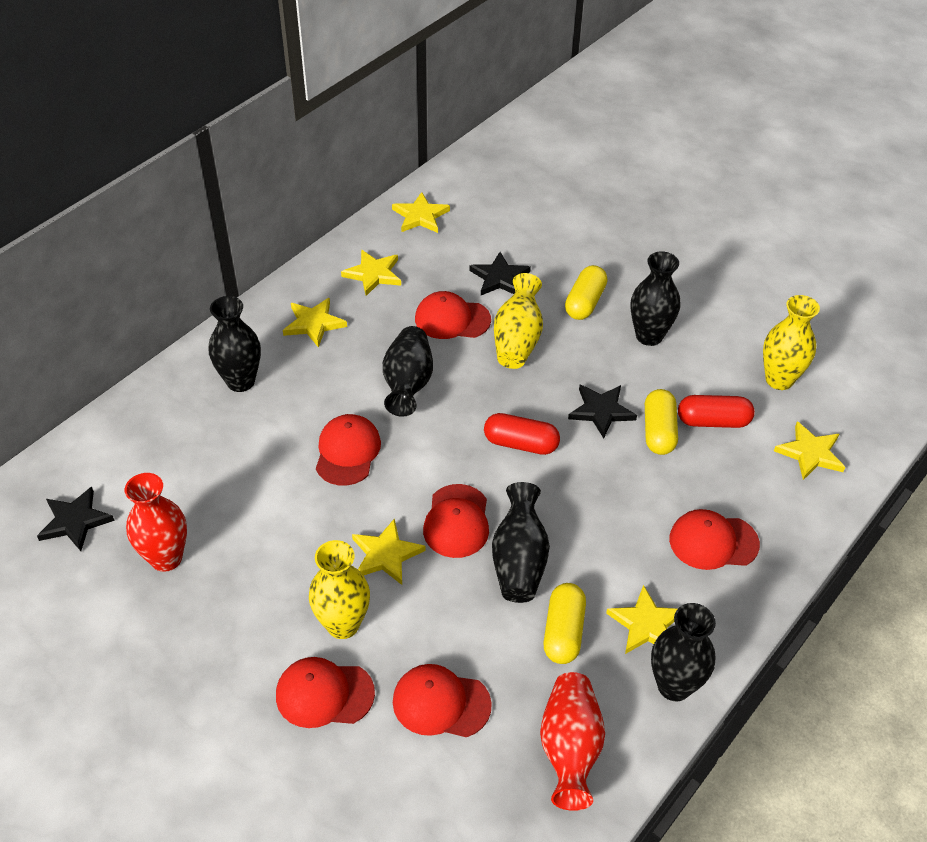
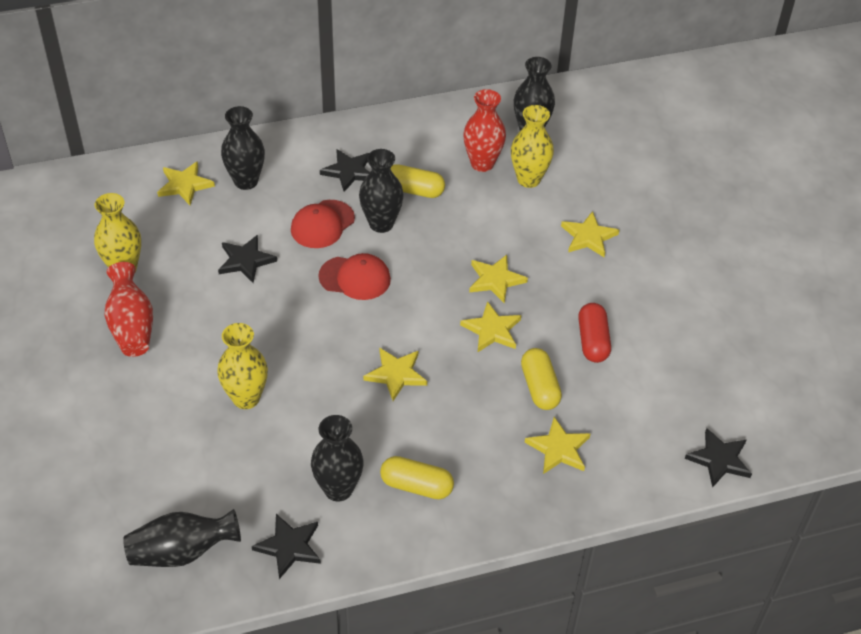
black star: 3 -> 4
red cap: 6 -> 2
red capsule: 2 -> 1

